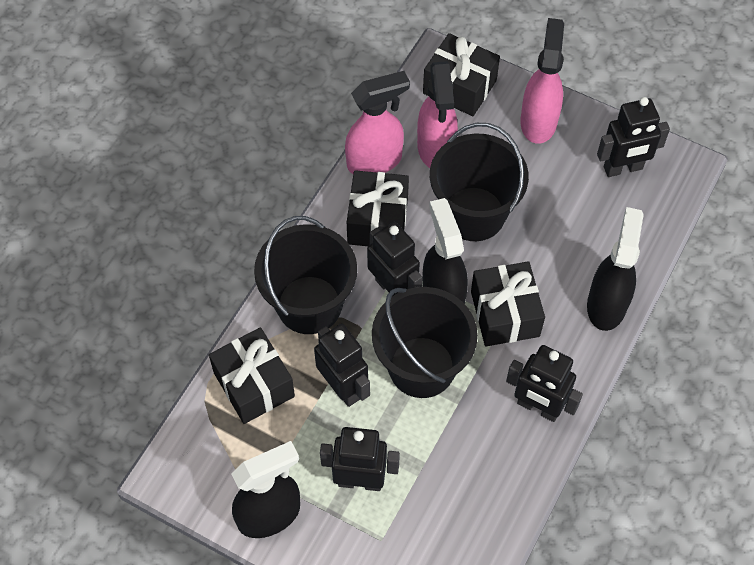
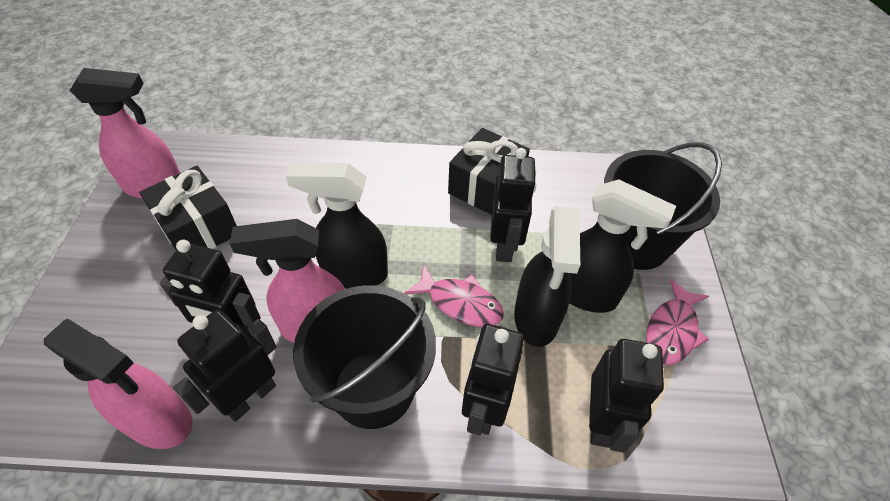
black bucket: 3 -> 2
black gift: 4 -> 2
pink fish: 0 -> 2

